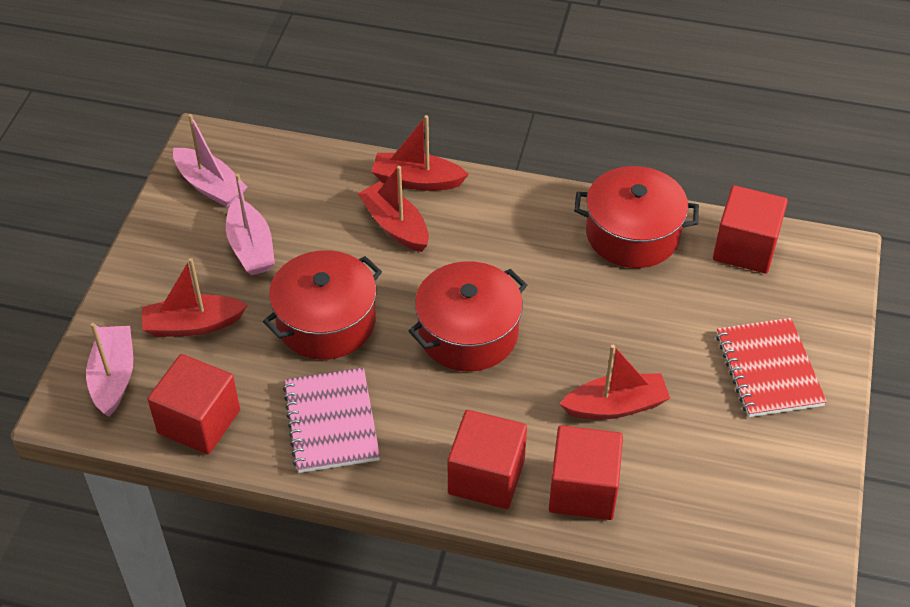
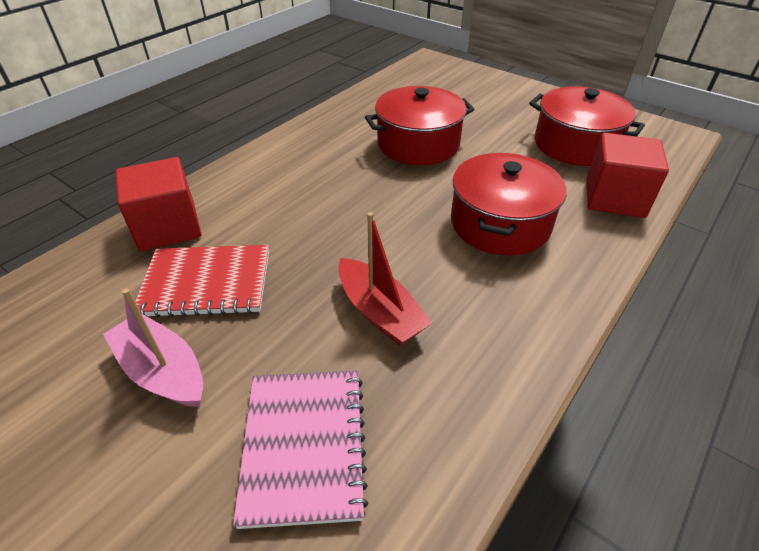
pink boat: 3 -> 1
red boat: 4 -> 1
red cube: 4 -> 2

